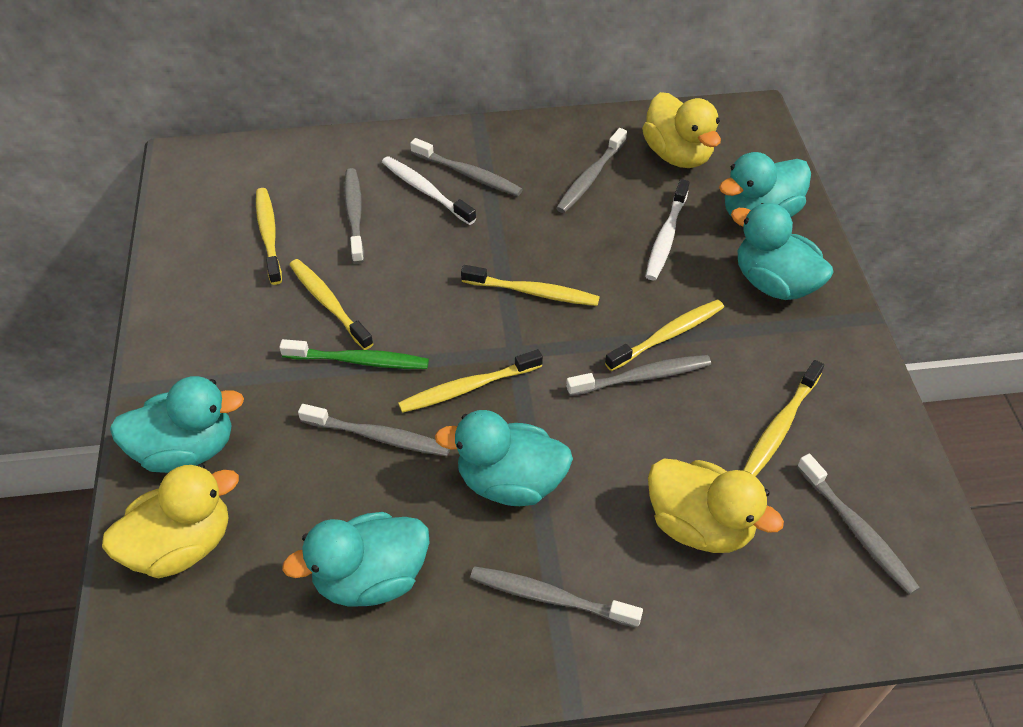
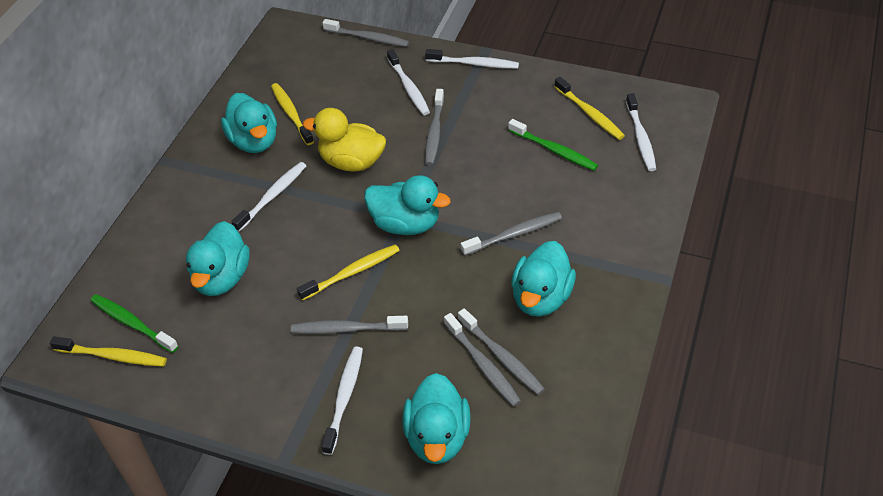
green toothbrush: 1 -> 2
grey toothbrush: 7 -> 6
white toothbrush: 2 -> 5
yellow duck: 3 -> 1
yellow toothbrush: 6 -> 4

